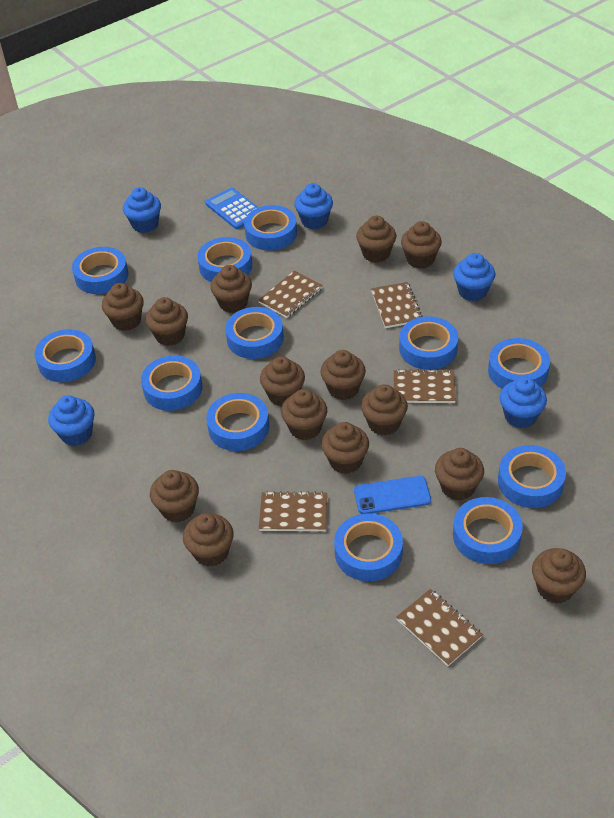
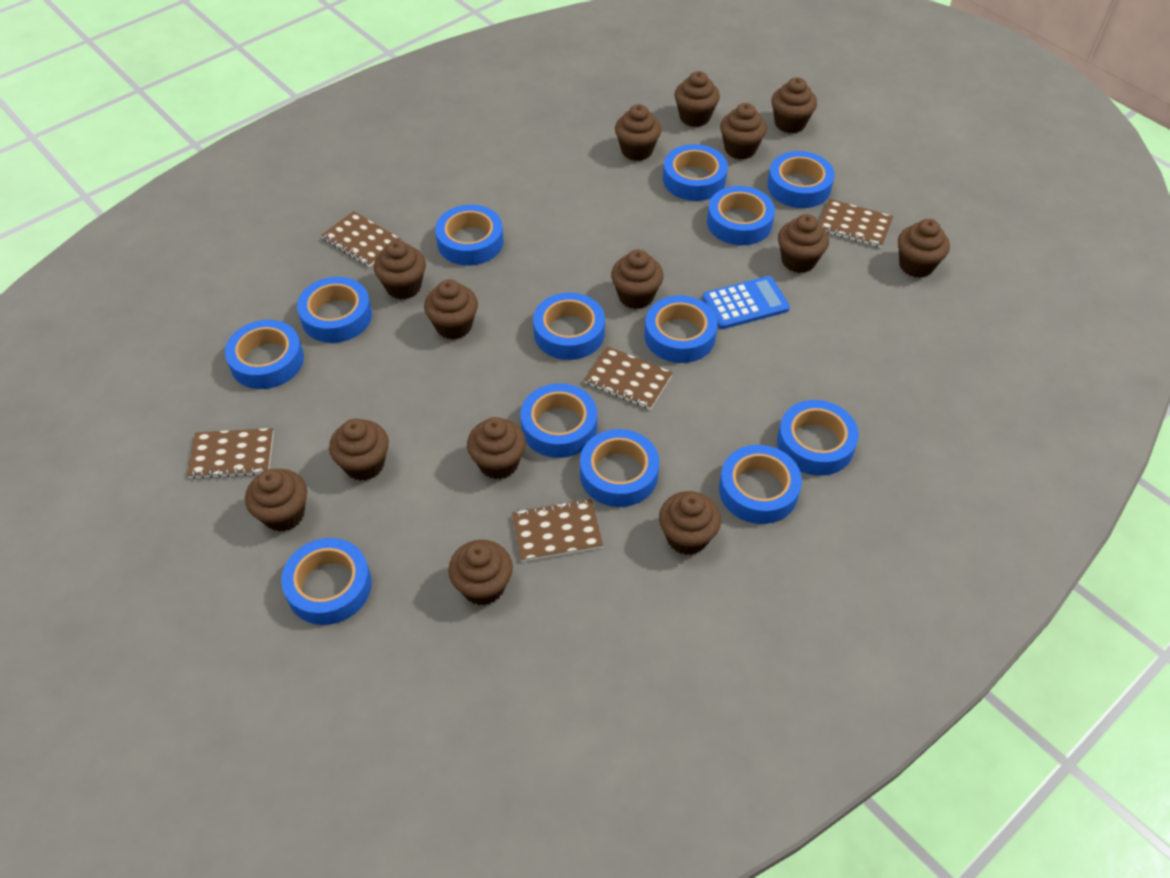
blue cupcake: 5 -> 0
blue phone: 1 -> 0
blue tape: 12 -> 13

